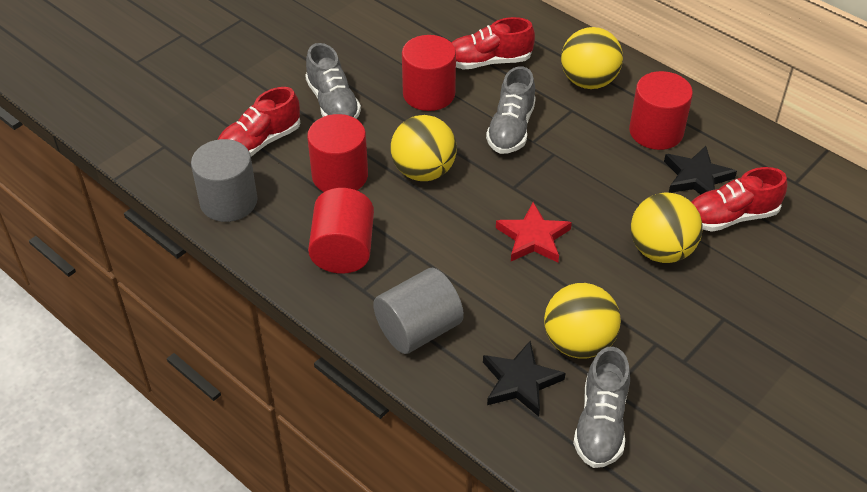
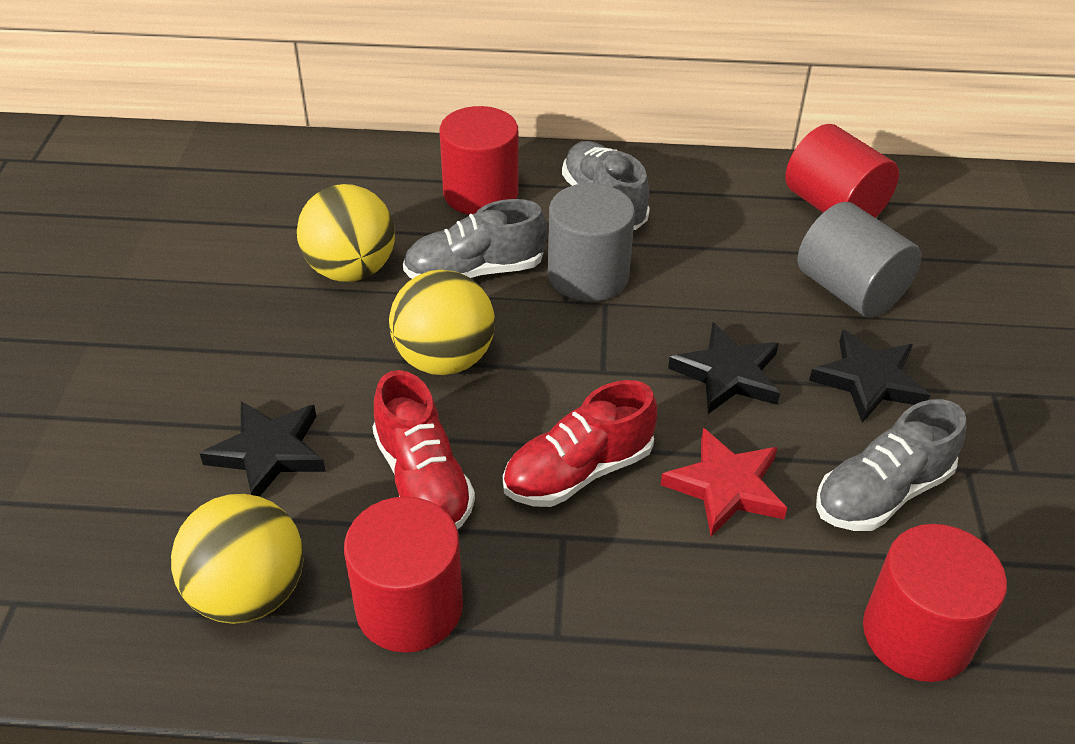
black star: 2 -> 3
red shoe: 3 -> 2
yellow ball: 4 -> 3

